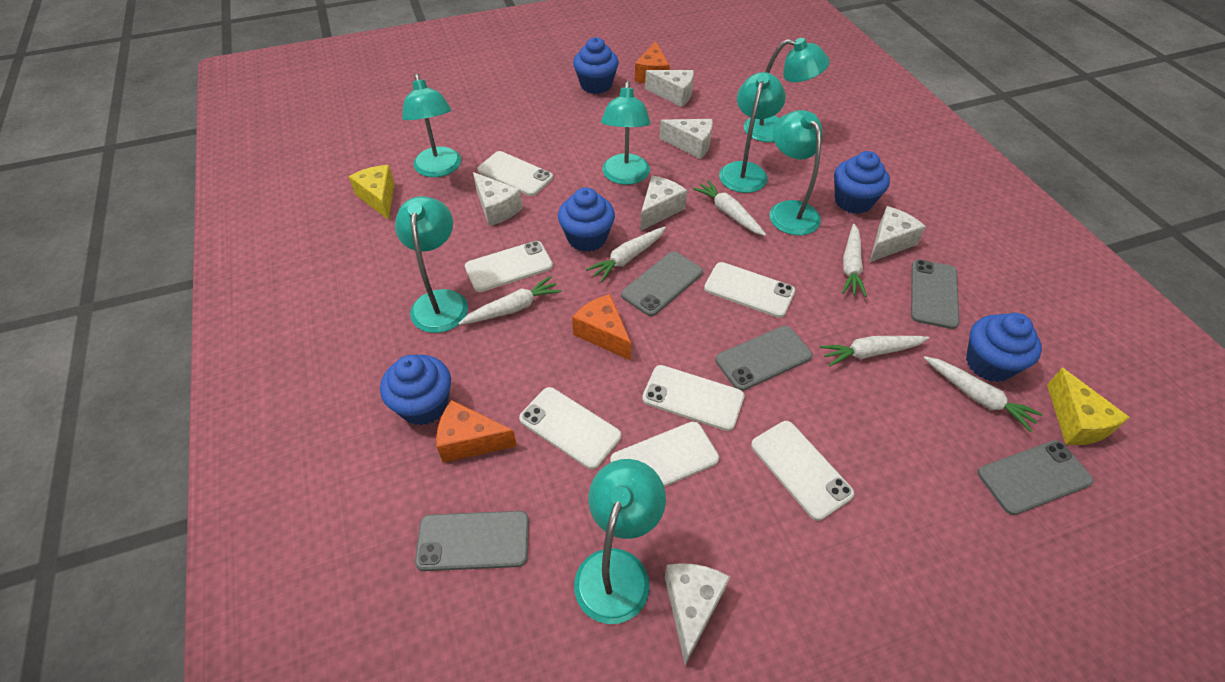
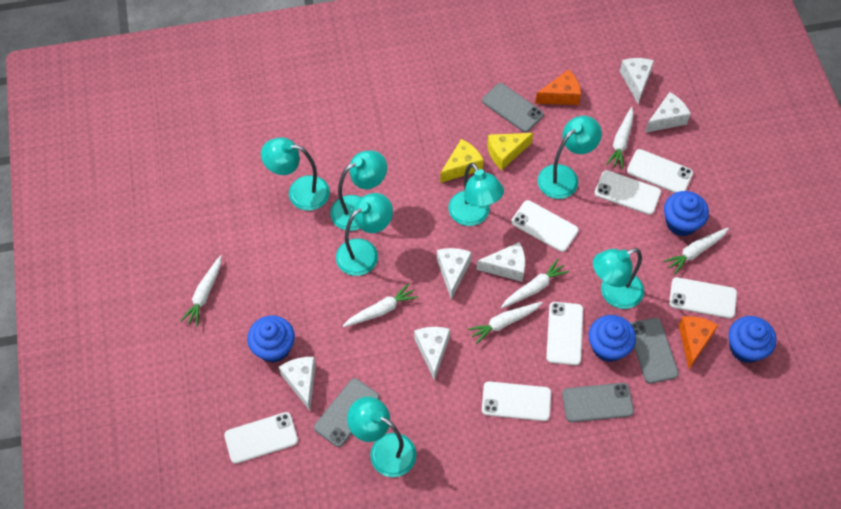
blue cupcake: 5 -> 4
grey phone: 5 -> 4
orange cheese: 3 -> 2

